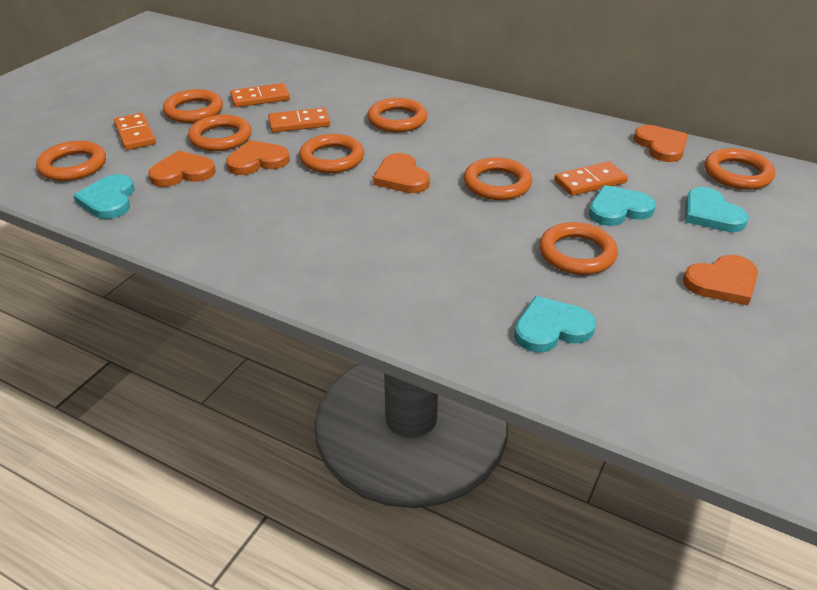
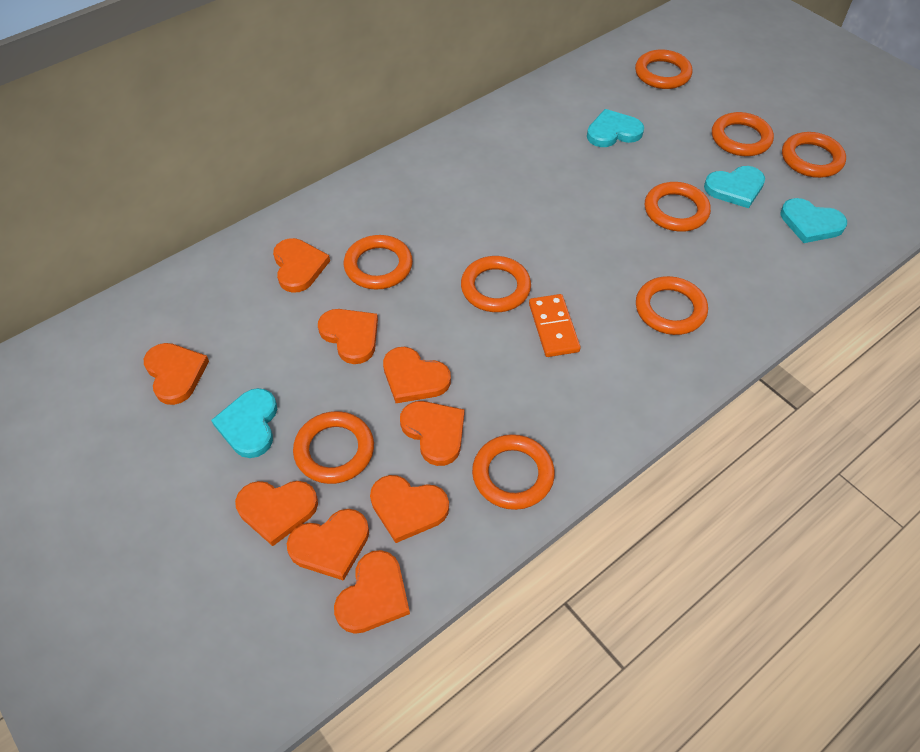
orange domino: 4 -> 1
orange heart: 5 -> 9
orange ring: 8 -> 9

